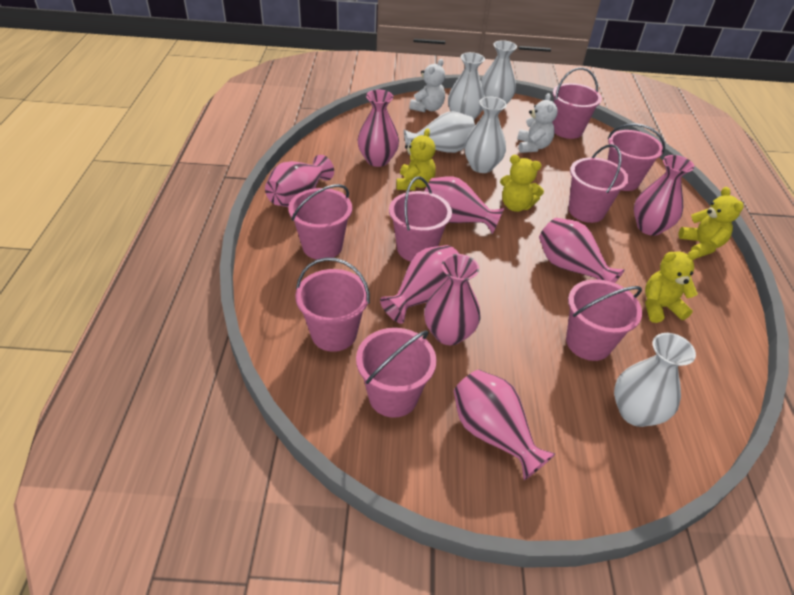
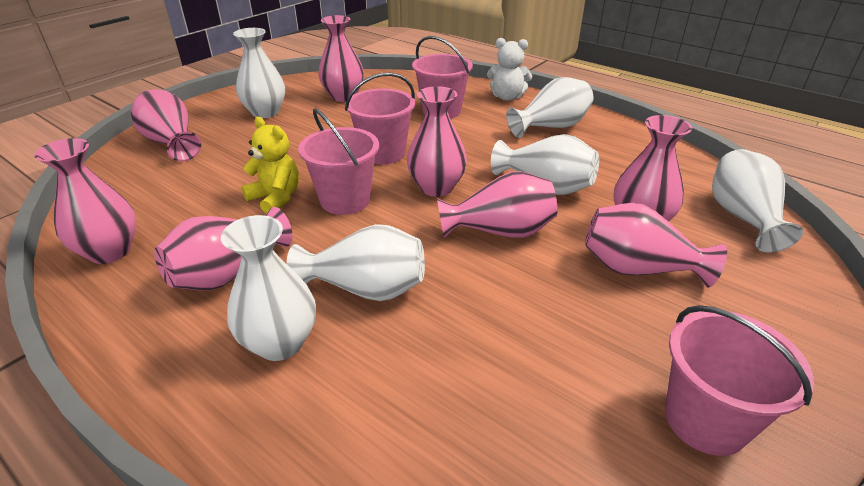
pink bucket: 8 -> 4
white teddy bear: 2 -> 1
white vase: 5 -> 6
yellow teddy bear: 4 -> 1

